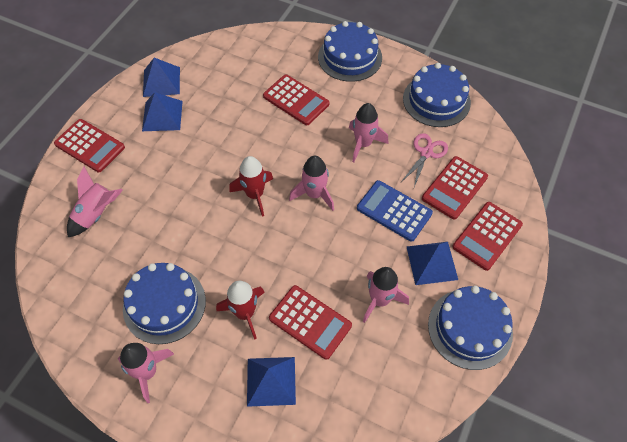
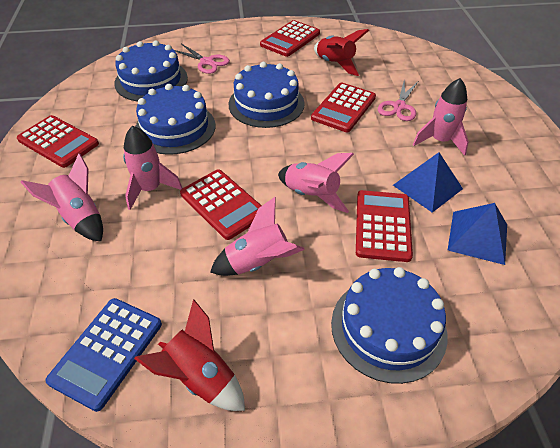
blue pyramid: 4 -> 2
pink scissors: 1 -> 2

